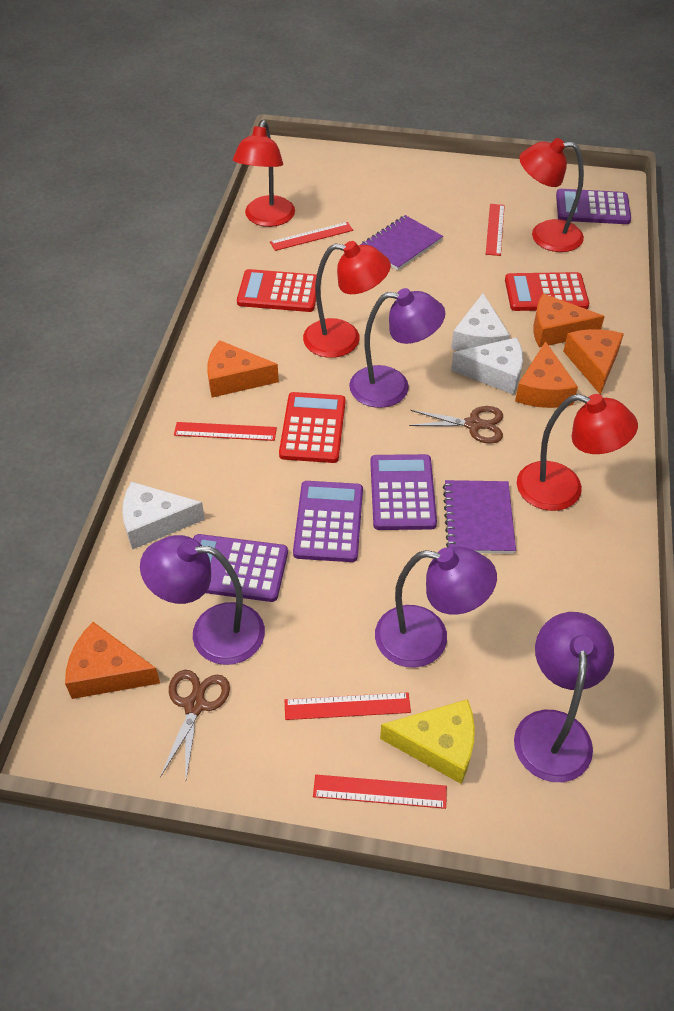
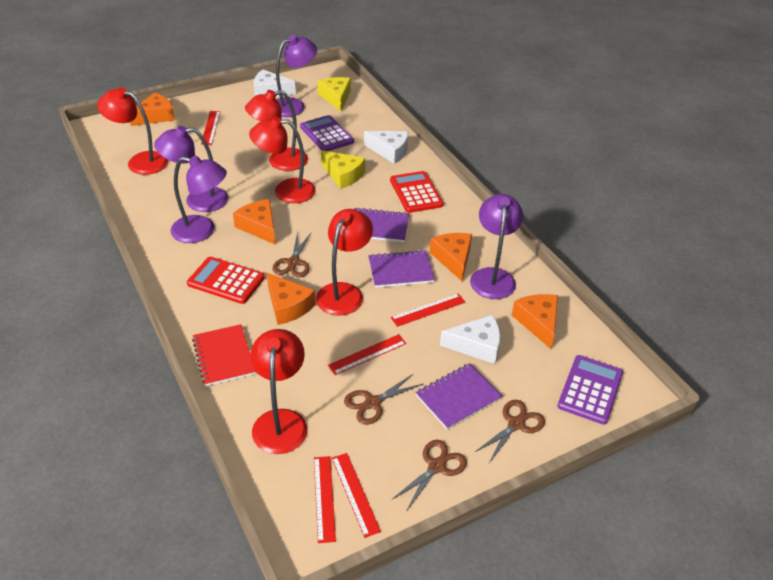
brown scissors: 2 -> 4
purple calculator: 4 -> 2
purple notebook: 2 -> 3
red calculator: 3 -> 2
red lamp: 4 -> 5
red notebook: 0 -> 1
yellow cheese: 1 -> 2

